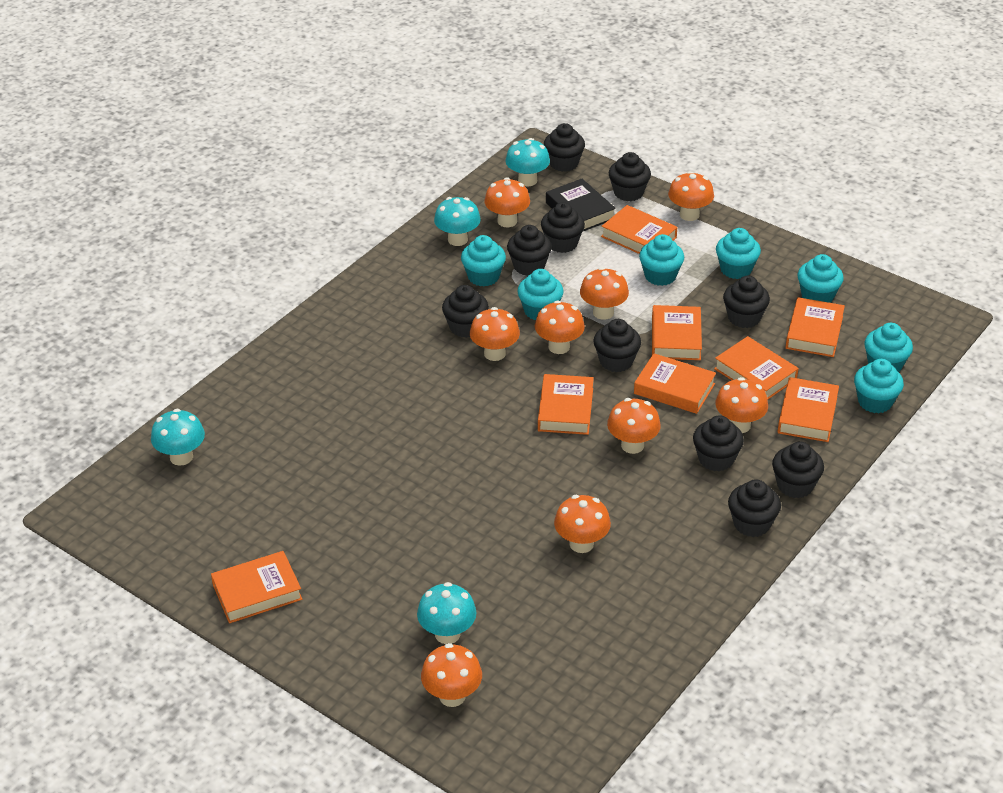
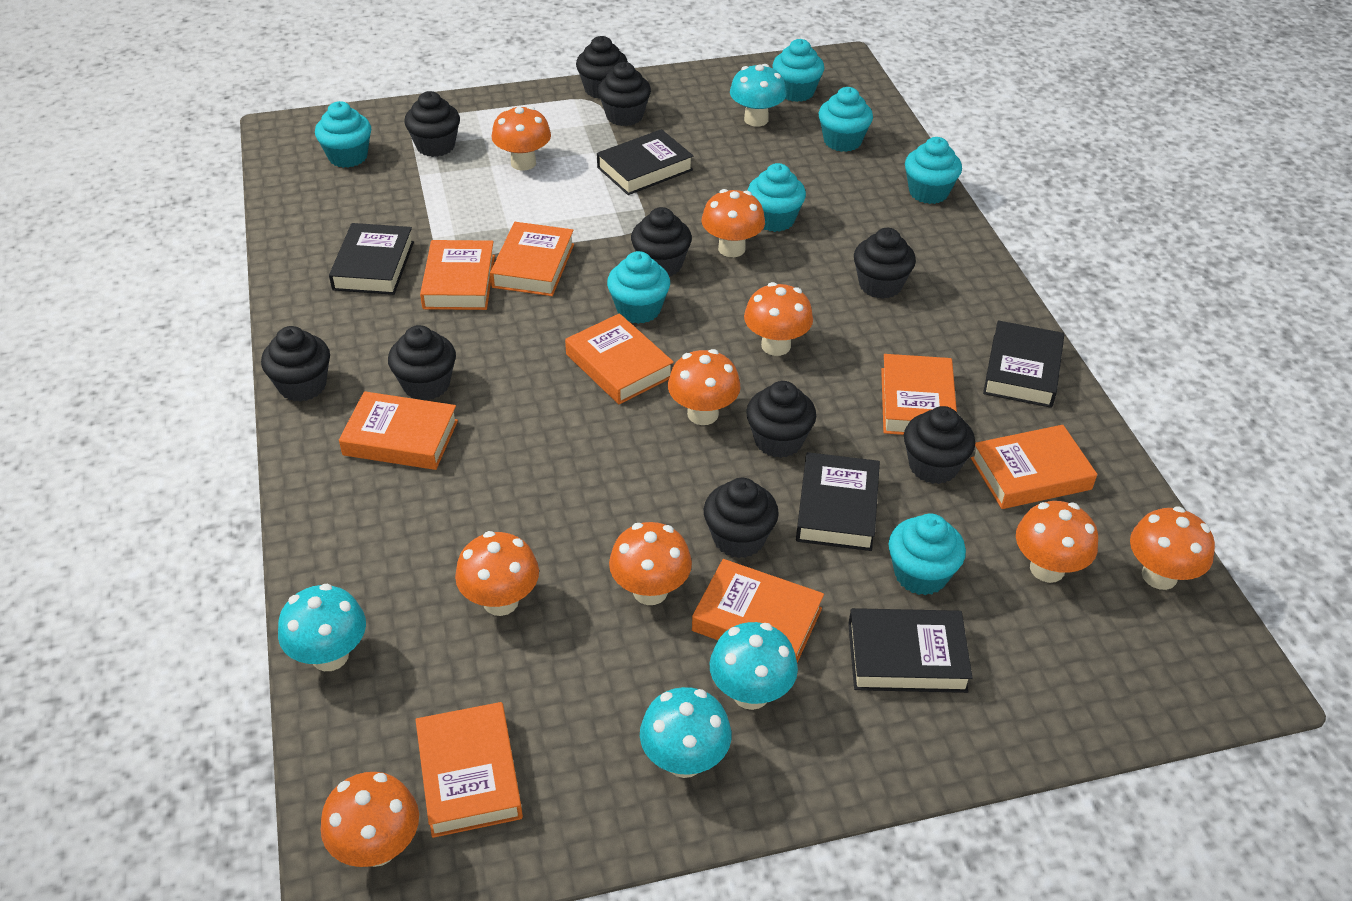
black book: 1 -> 5

